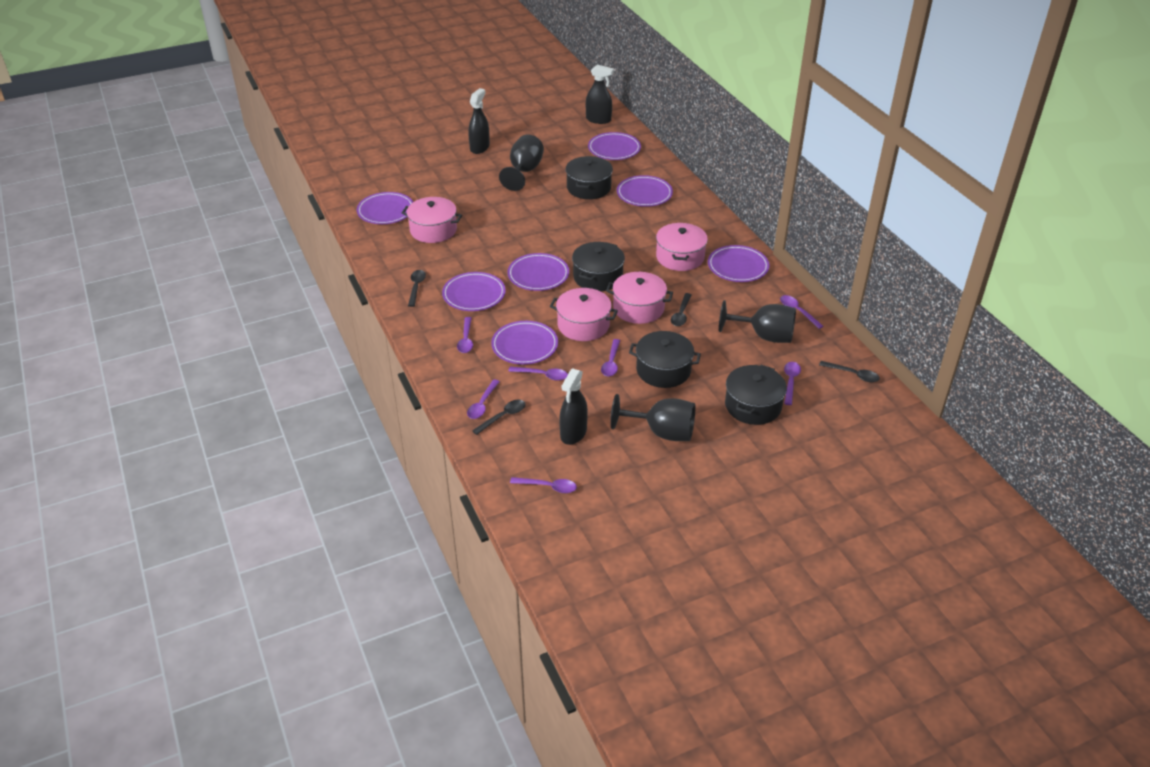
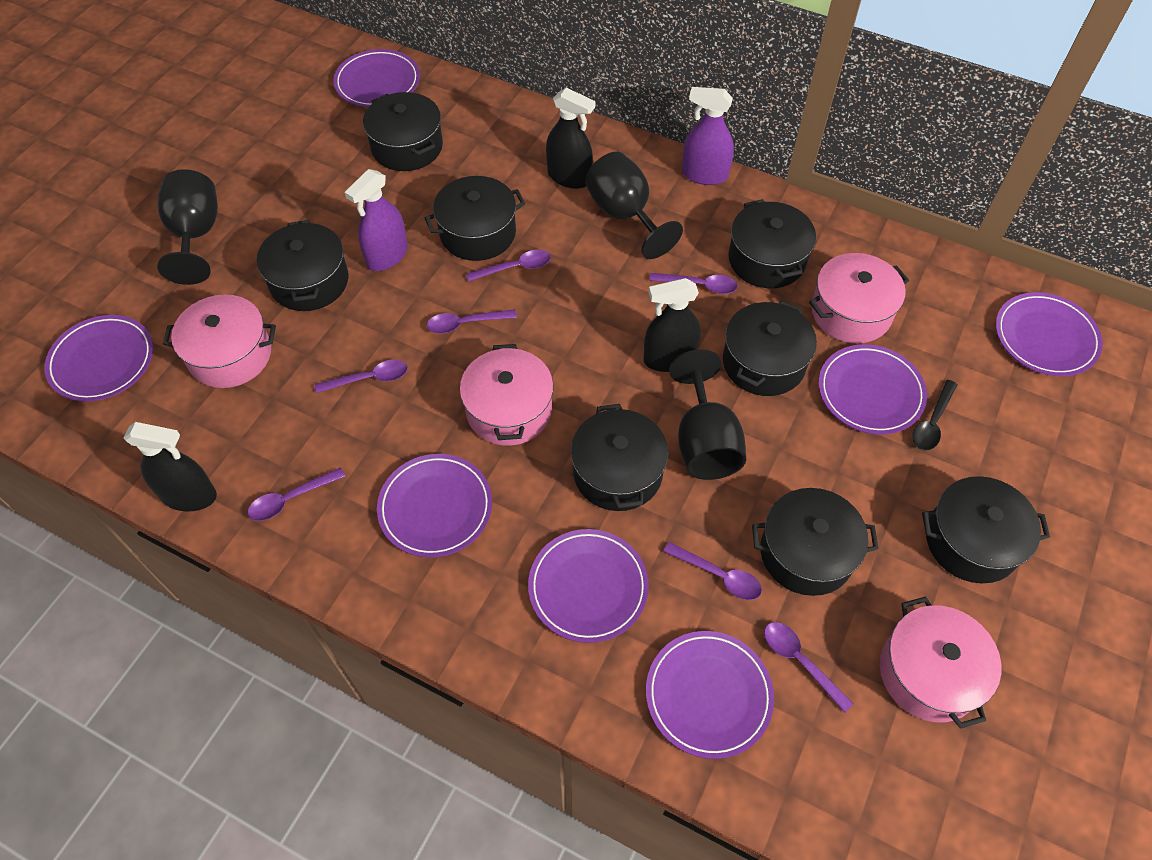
black pot: 4 -> 8
black spoon: 4 -> 1
purple spray bottle: 0 -> 2

